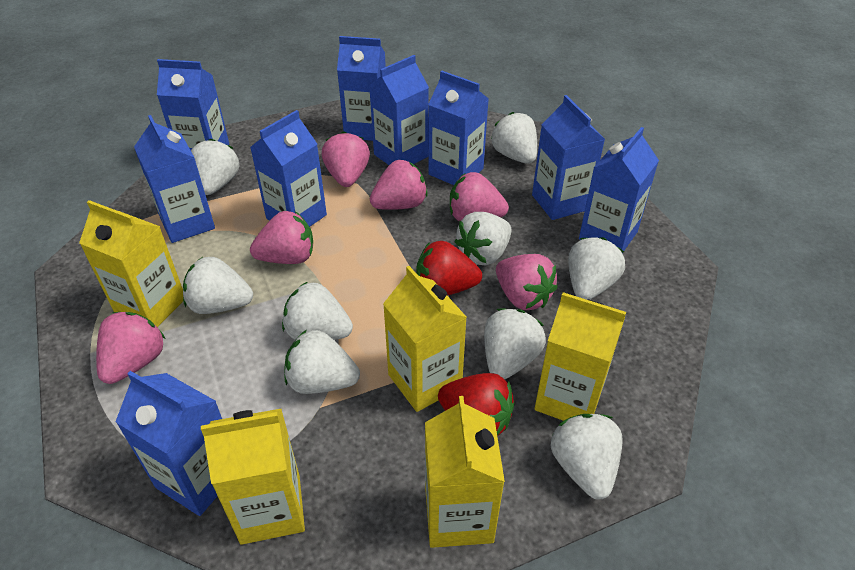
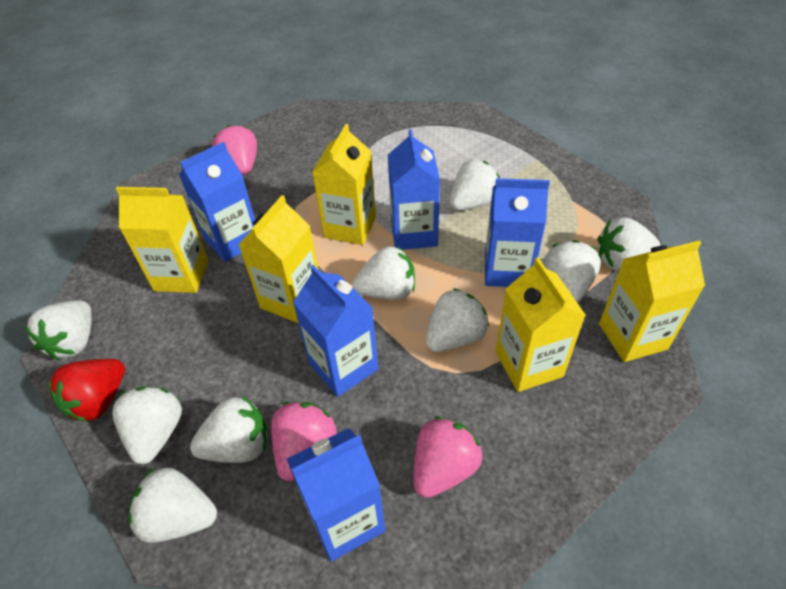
blue carton: 9 -> 5
pink strawberry: 6 -> 3
red strawberry: 2 -> 1

